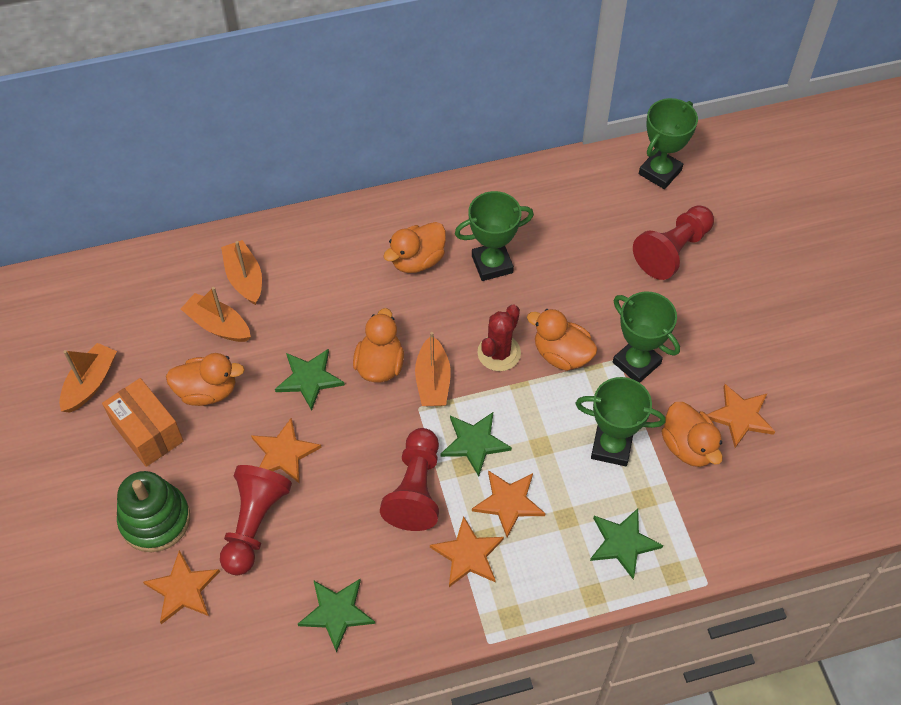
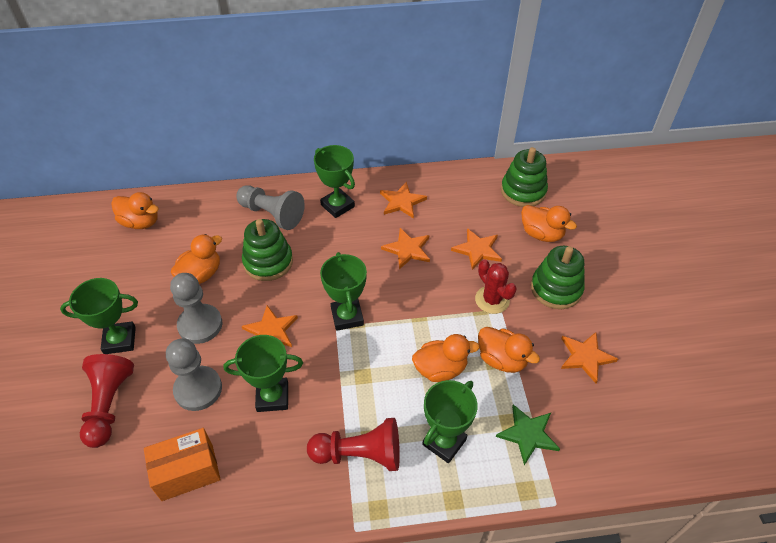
green stacking toy: 1 -> 3
green star: 4 -> 1
green trophy: 4 -> 5
grey pawn: 0 -> 3
orange boat: 4 -> 0
red pawn: 3 -> 2

